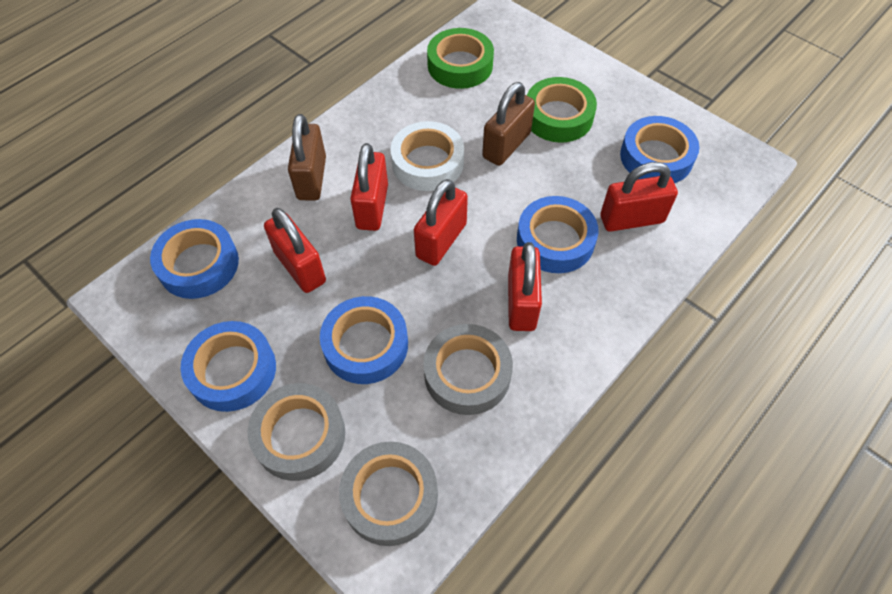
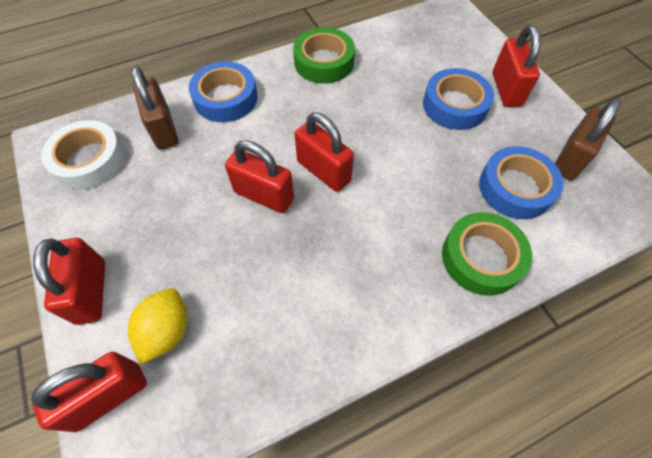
blue tape: 5 -> 3
grey tape: 3 -> 0
yellow lemon: 0 -> 1

